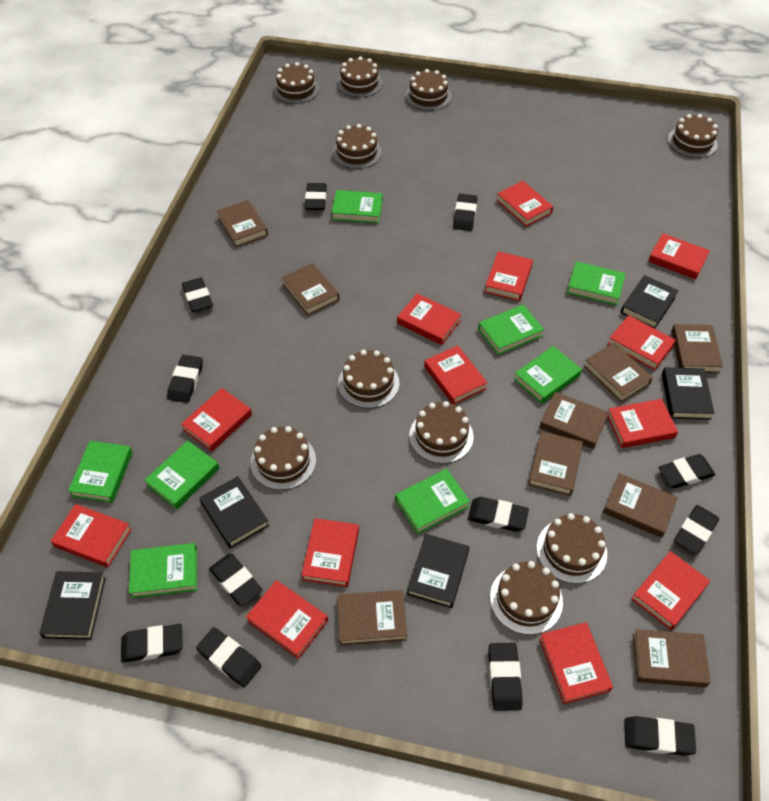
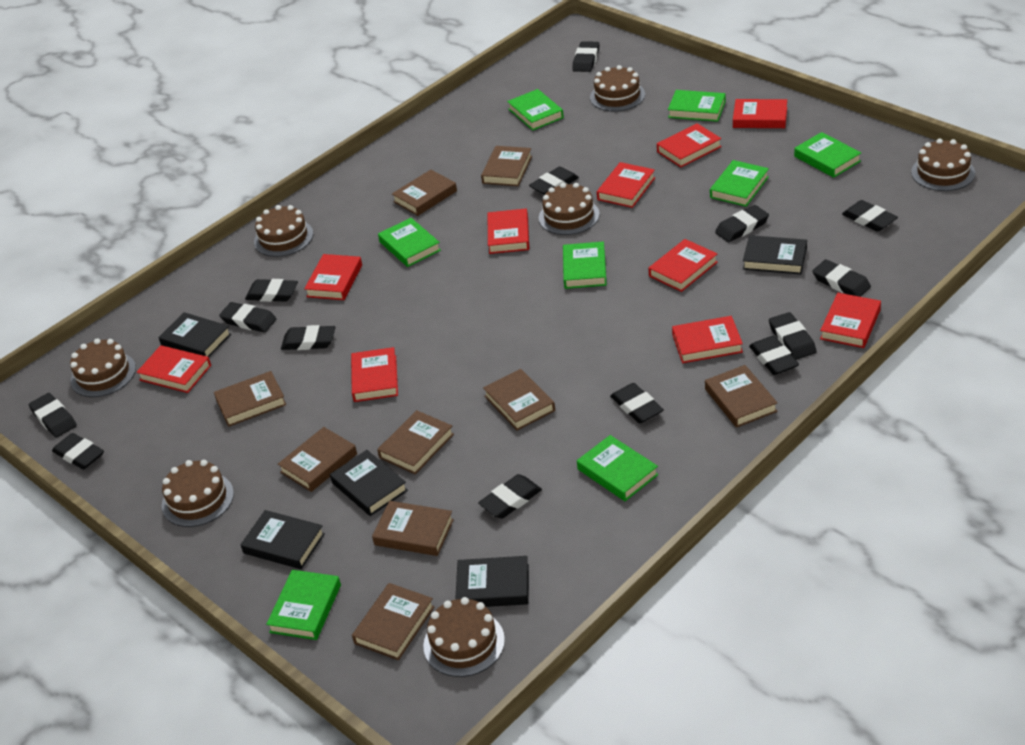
black eraser: 12 -> 14
brown cake: 10 -> 7
red book: 13 -> 10

